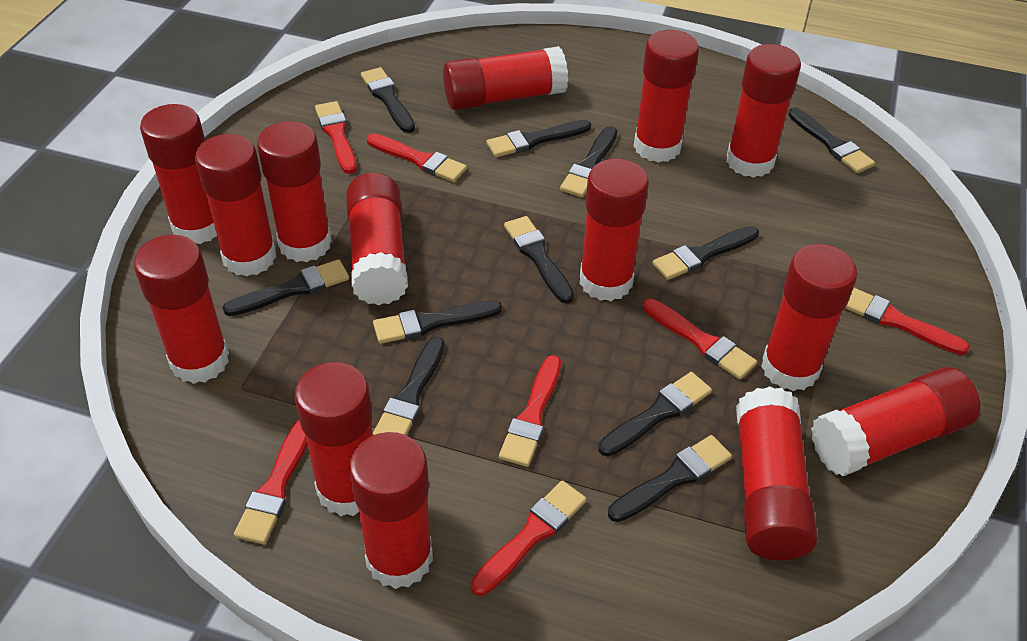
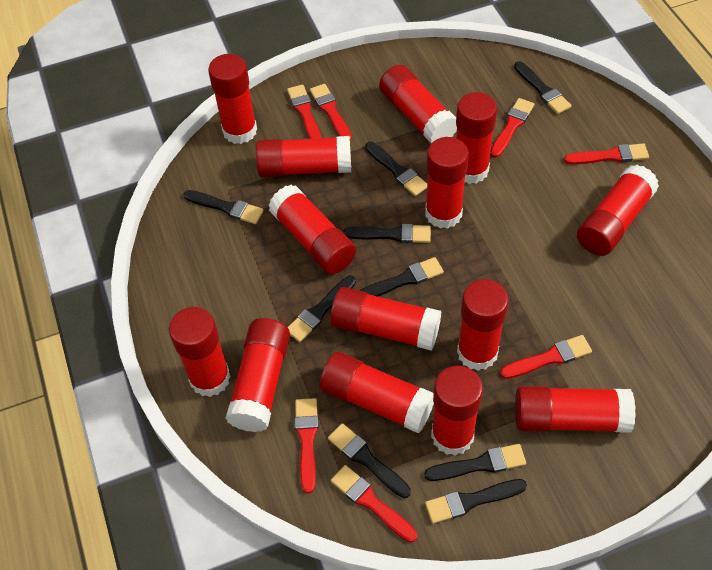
black brush: 11 -> 9

